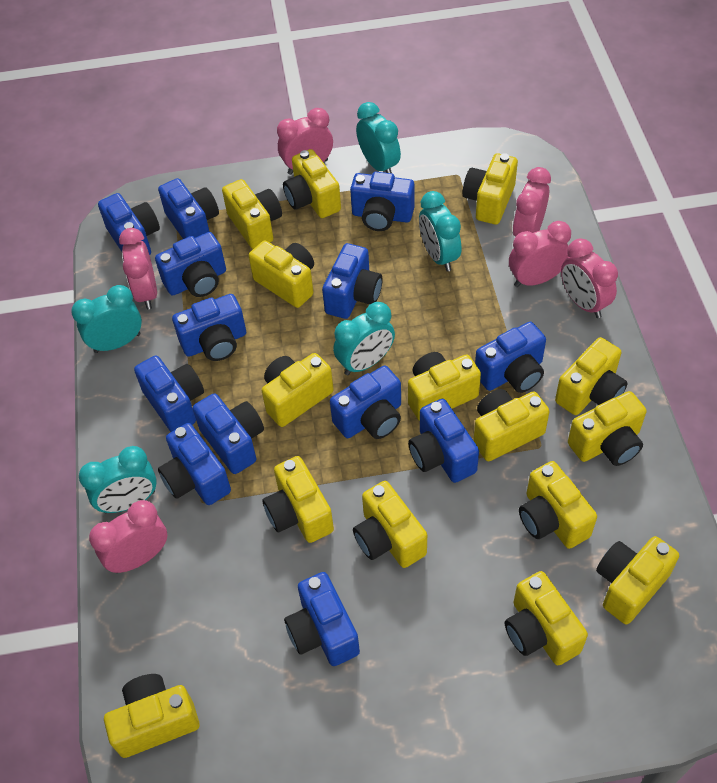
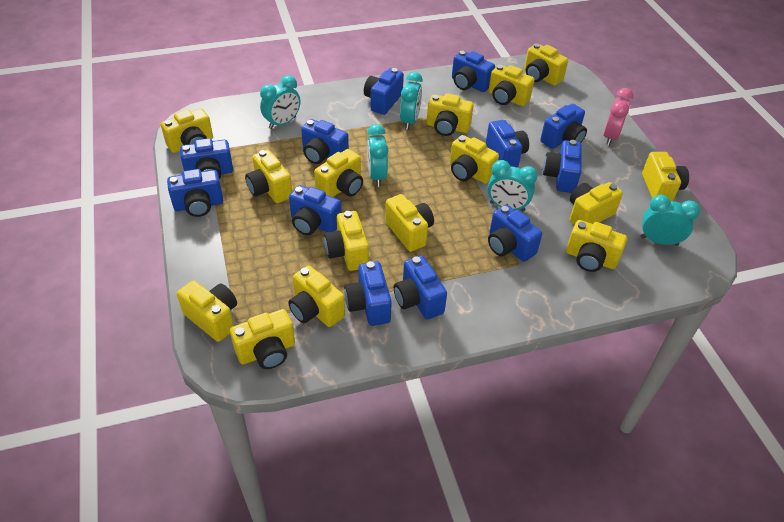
blue camera: 13 -> 12
pink clock: 6 -> 1

